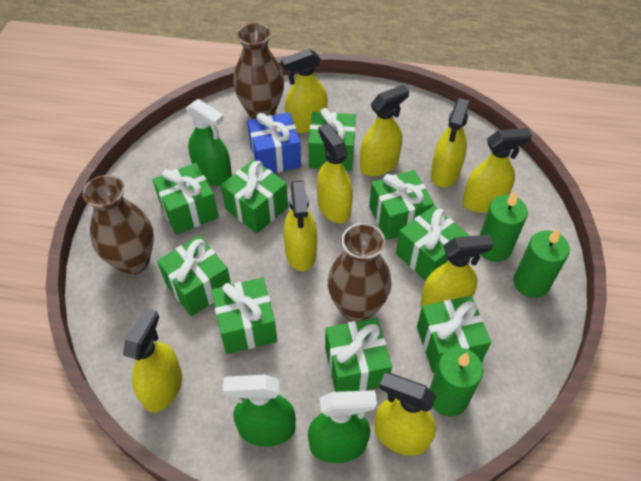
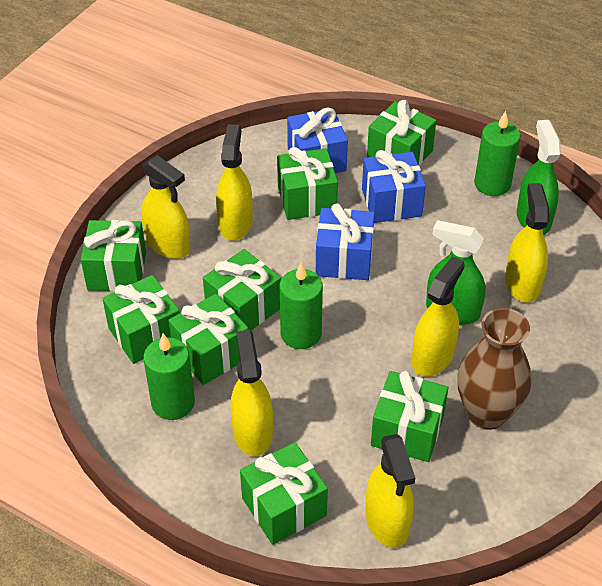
blue gift: 1 -> 3
brown vase: 3 -> 1
green gift: 9 -> 8
green spray bottle: 3 -> 2
yellow spray bottle: 9 -> 6

